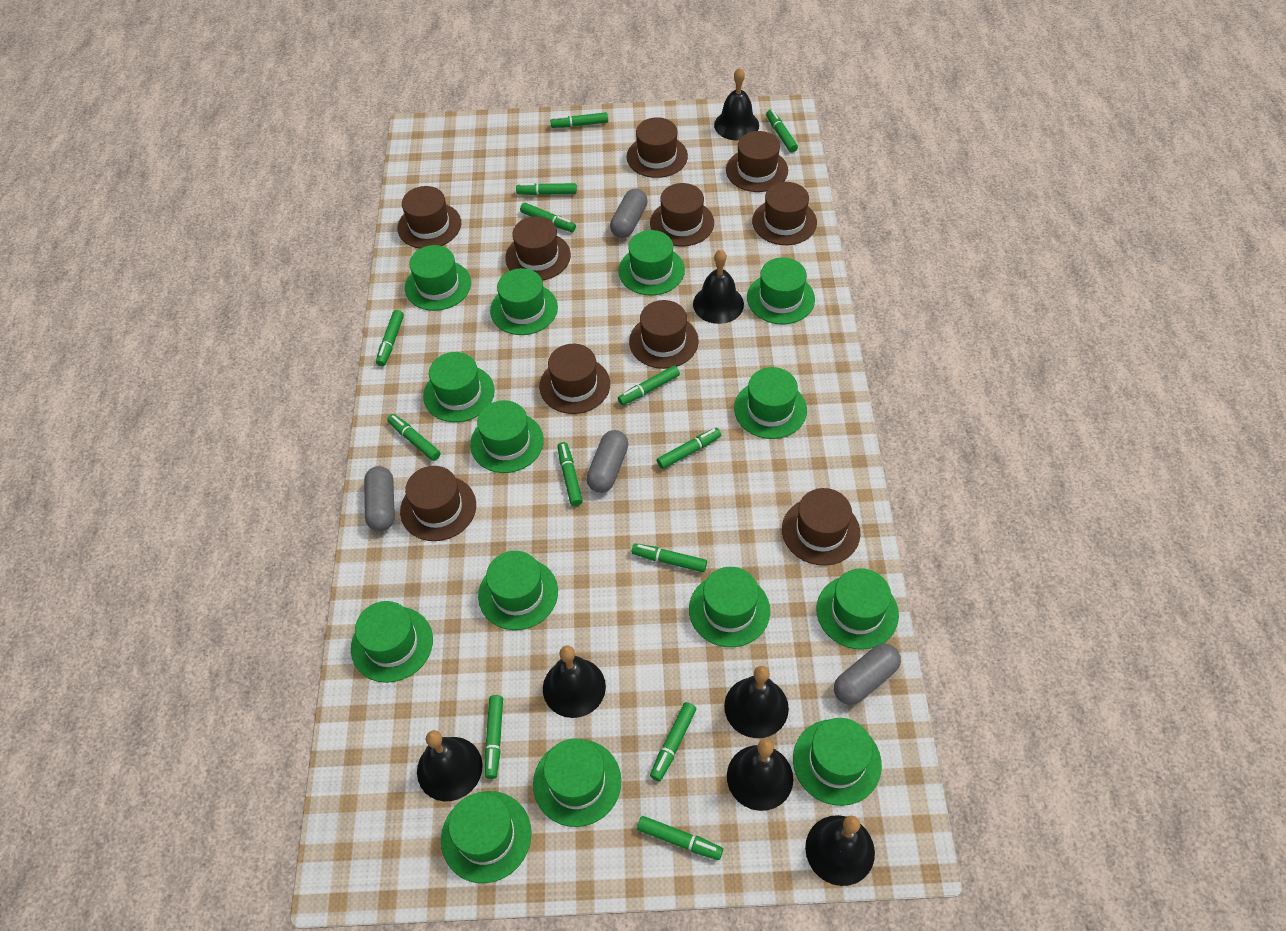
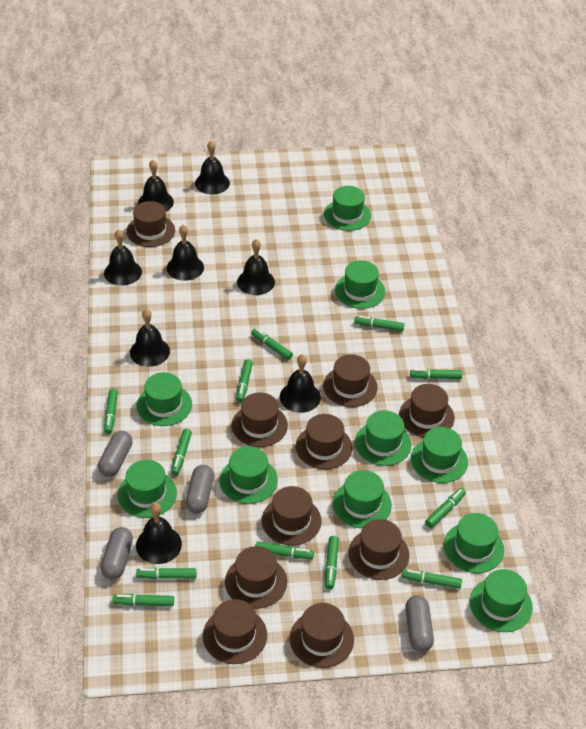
black bell: 7 -> 8
green hat: 14 -> 10
green marker: 13 -> 12

